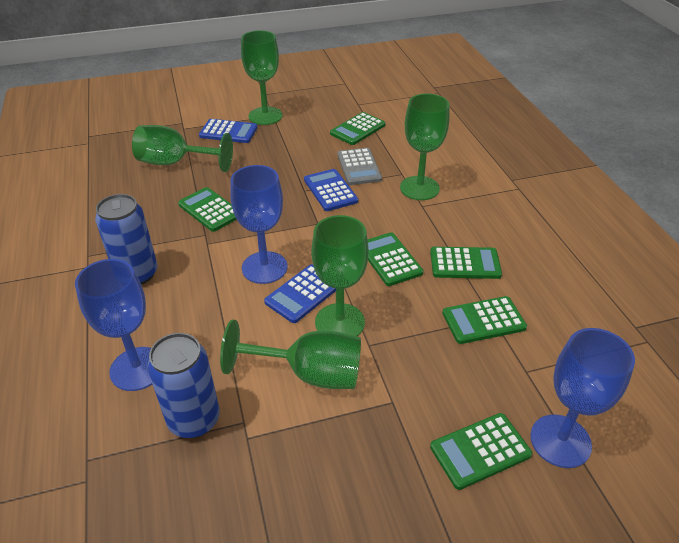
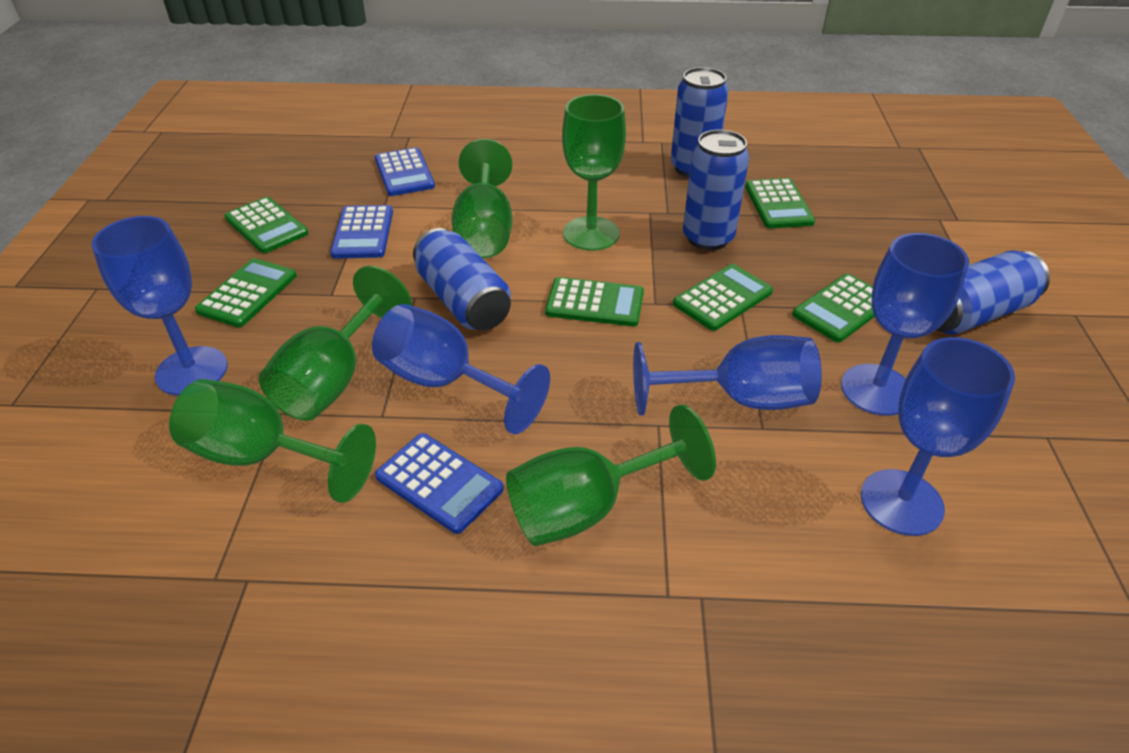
blue can: 2 -> 4
blue goblet: 3 -> 5
grey calculator: 1 -> 0

